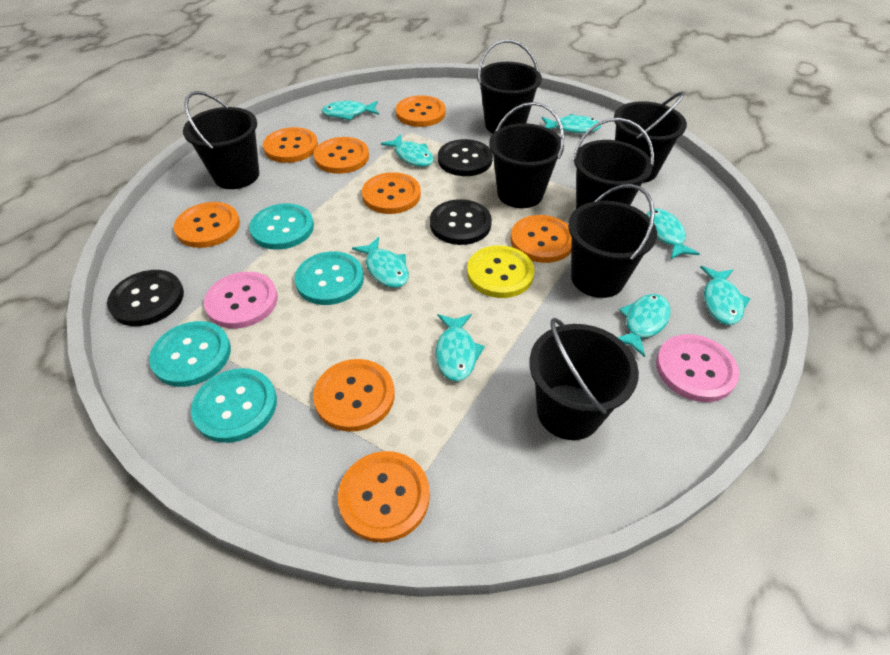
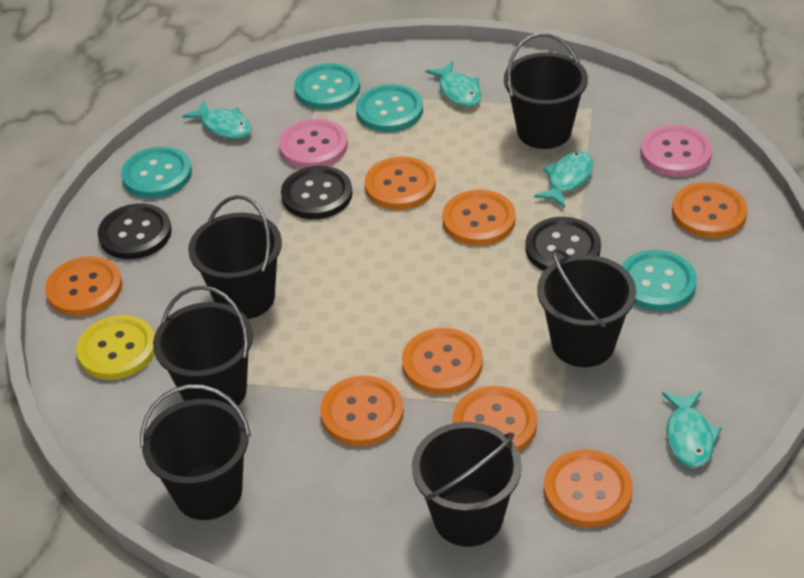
black bucket: 7 -> 6
turquoise fish: 8 -> 4

